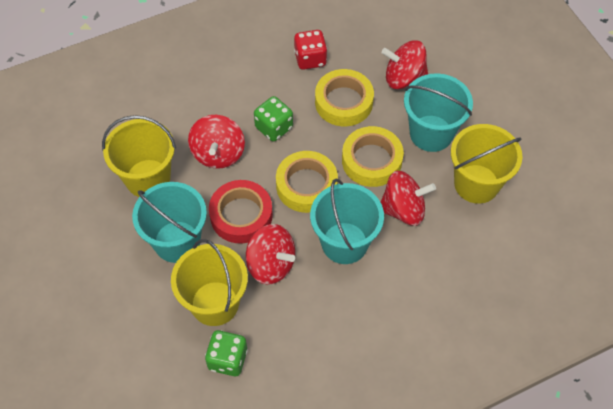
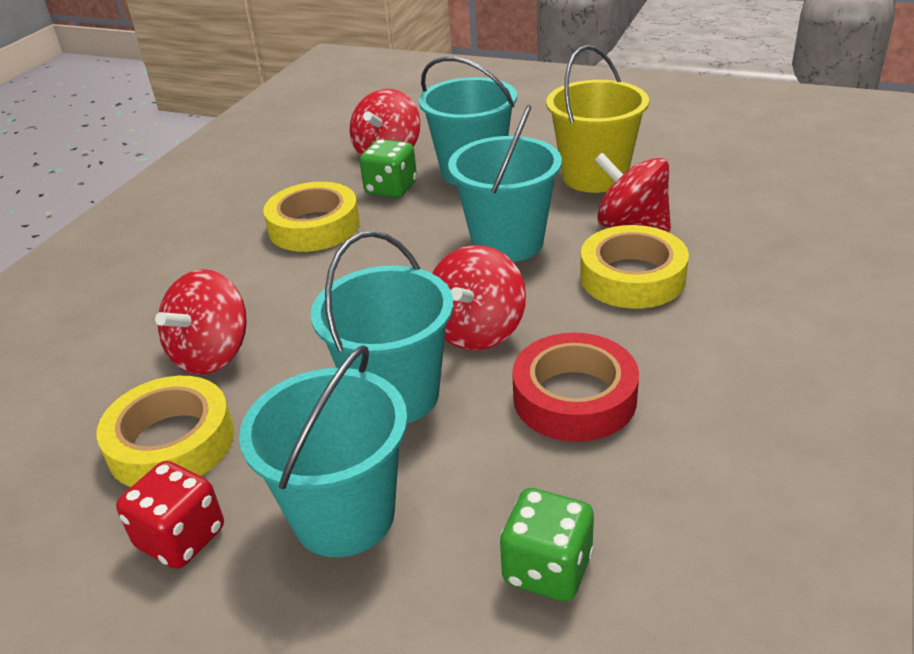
turquoise bucket: 3 -> 4
yellow bucket: 3 -> 1

